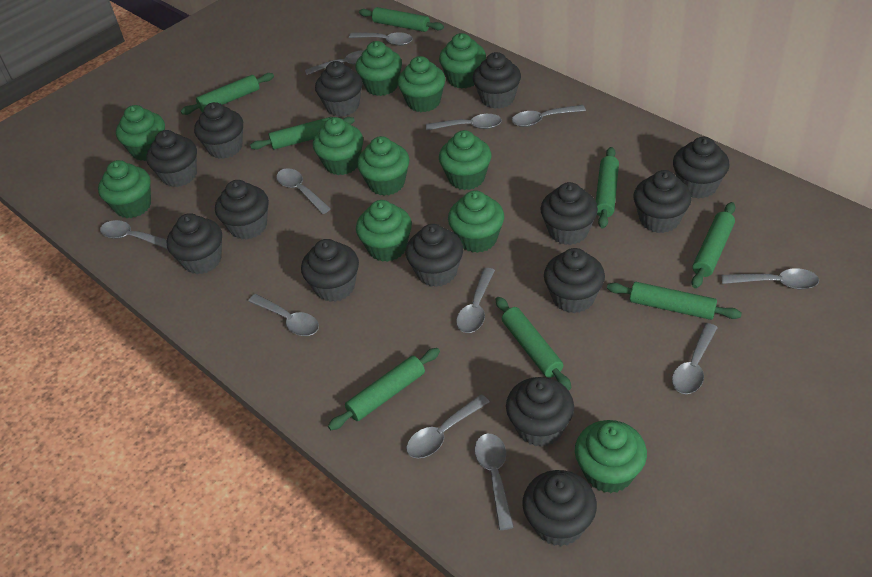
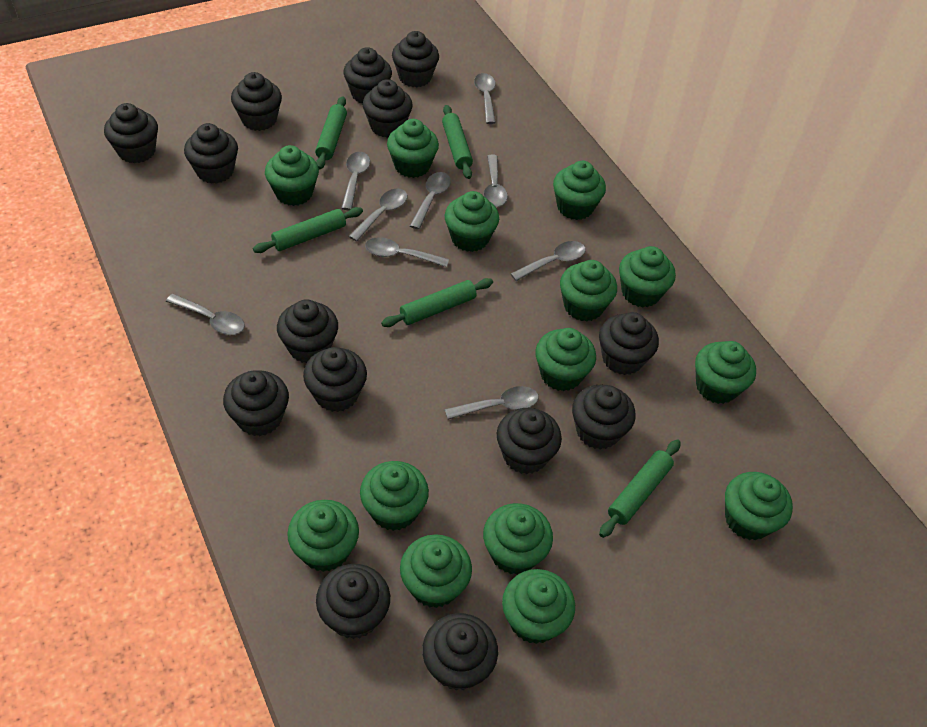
green cupcake: 11 -> 14
green rolling pin: 8 -> 5
grey spoon: 12 -> 9

